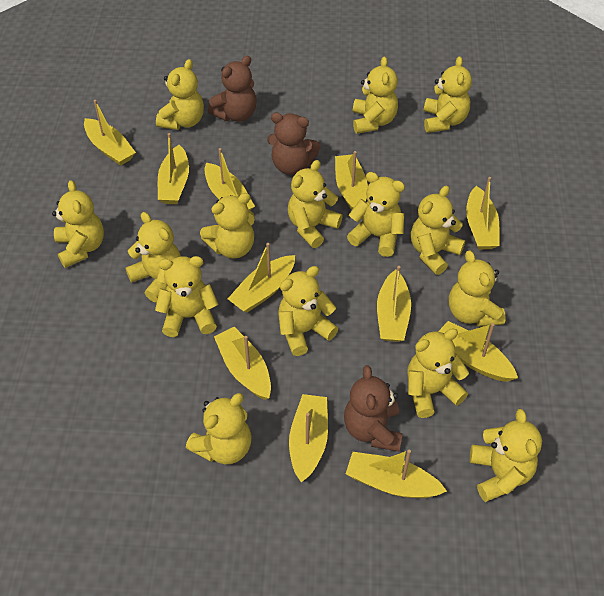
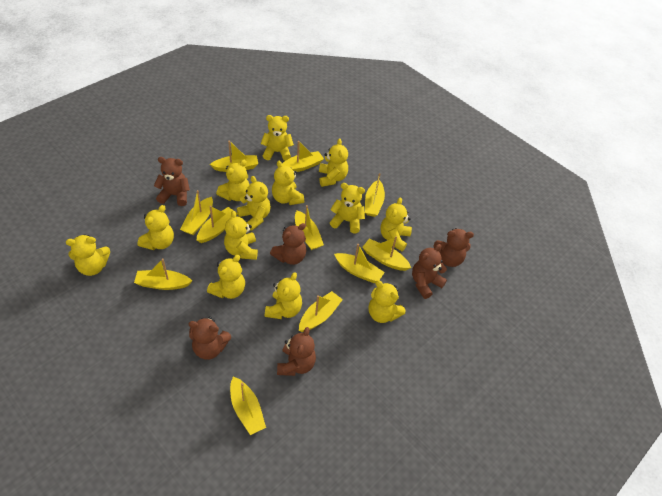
brown teddy bear: 3 -> 6
yellow teddy bear: 15 -> 13

